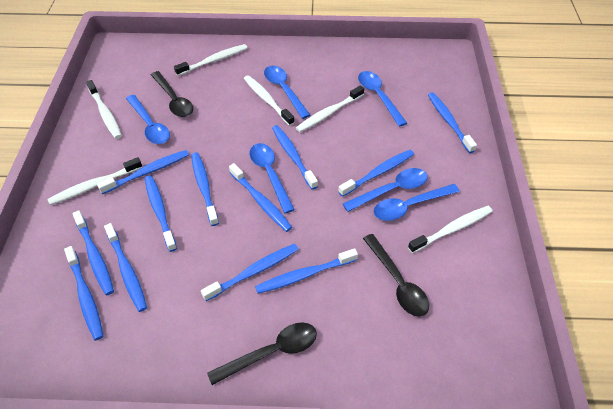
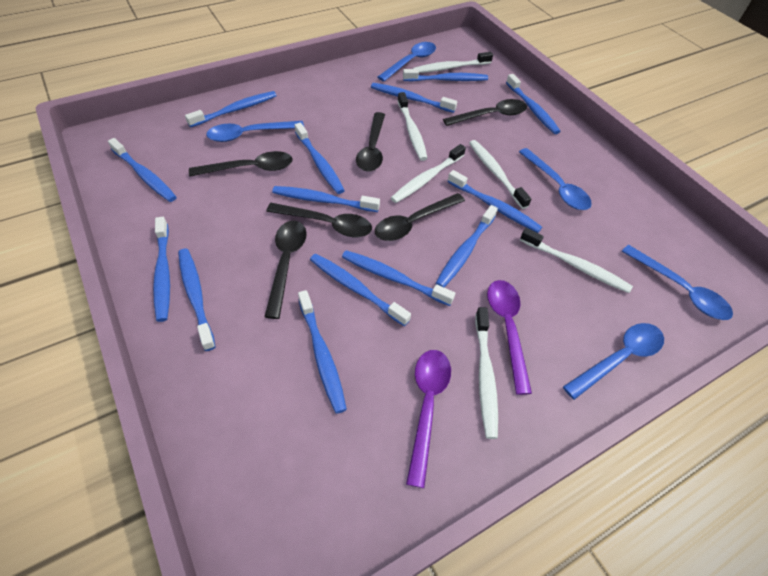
black spoon: 3 -> 6
blue spoon: 6 -> 5
blue toothbrush: 12 -> 14
purple spoon: 0 -> 2

